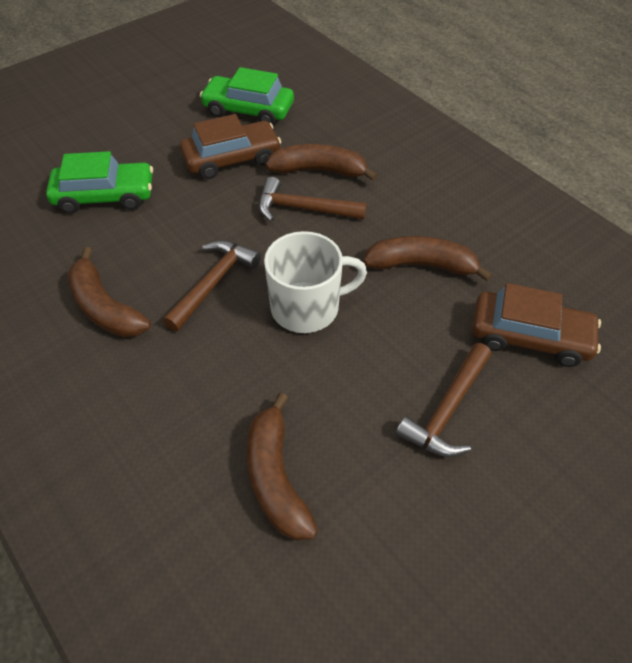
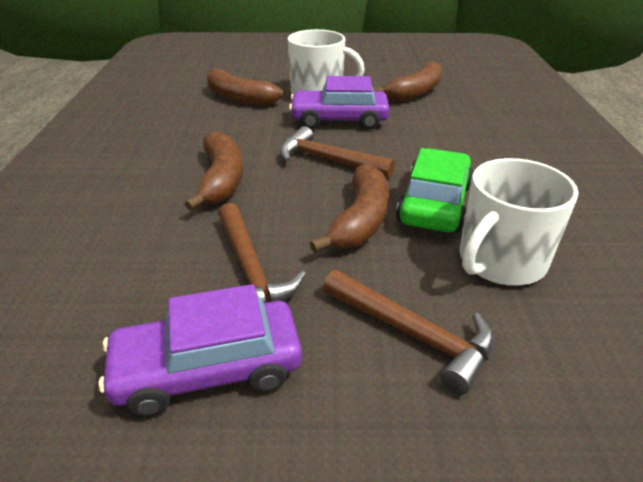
brown car: 2 -> 0
green car: 2 -> 1
purple car: 0 -> 2
white mug: 1 -> 2

